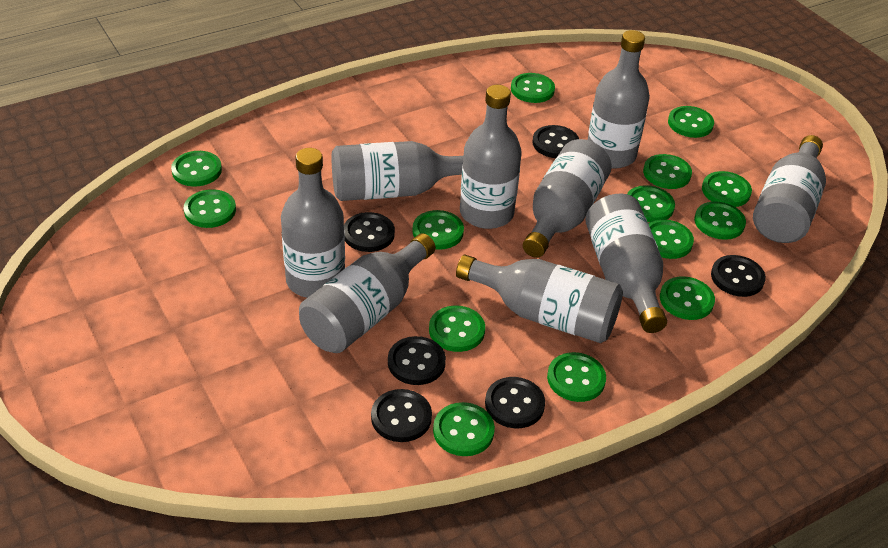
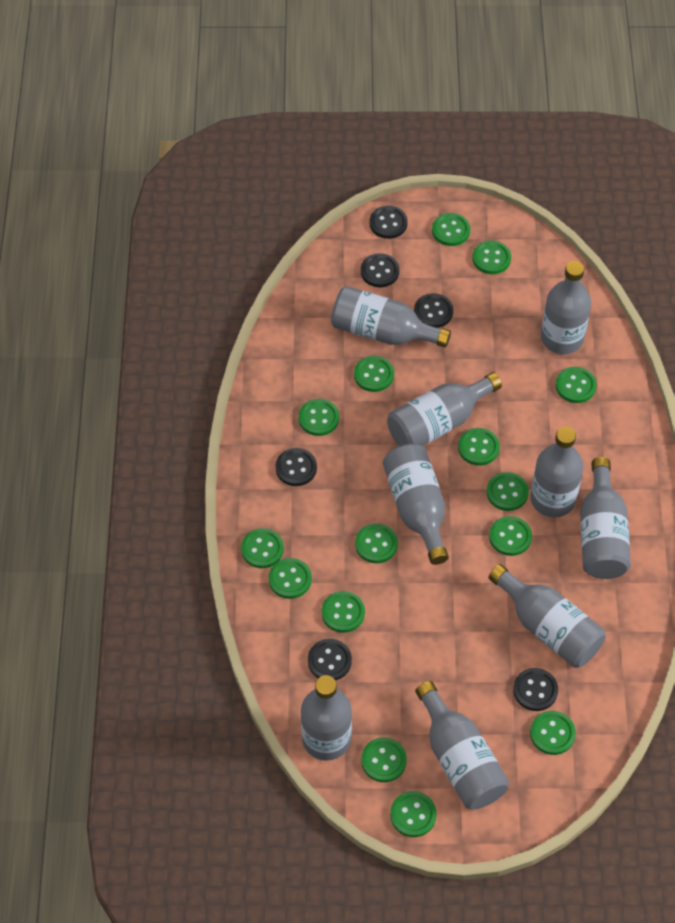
green button: 14 -> 15

